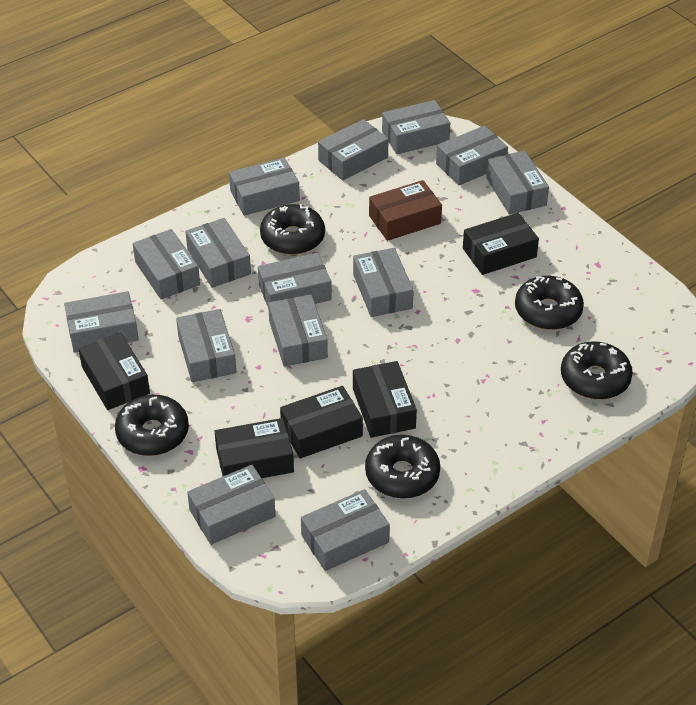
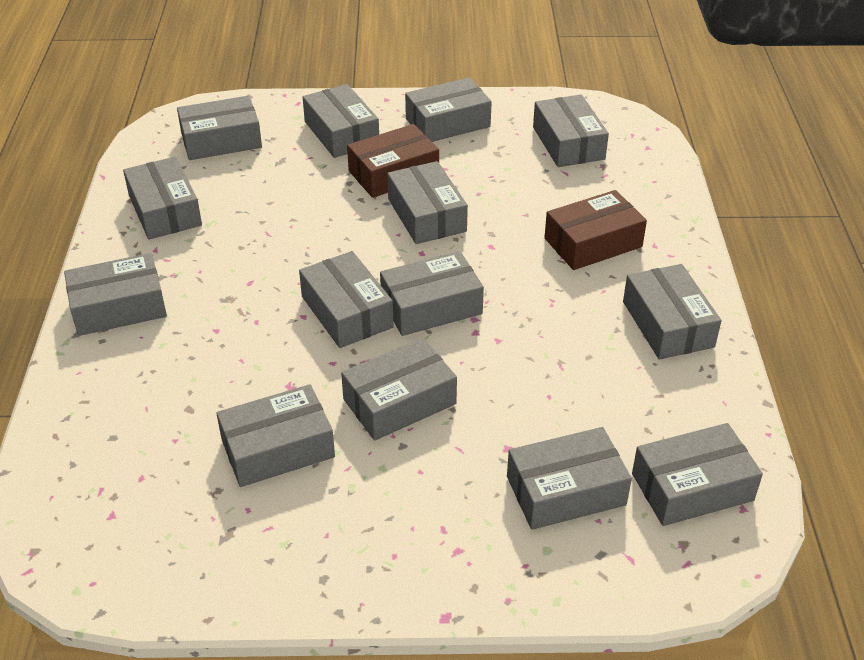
black box: 5 -> 0
black donut: 5 -> 0
brown box: 1 -> 2

